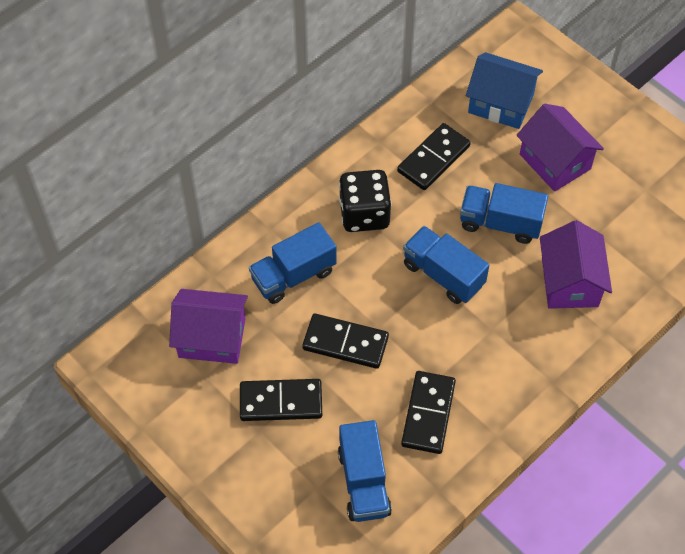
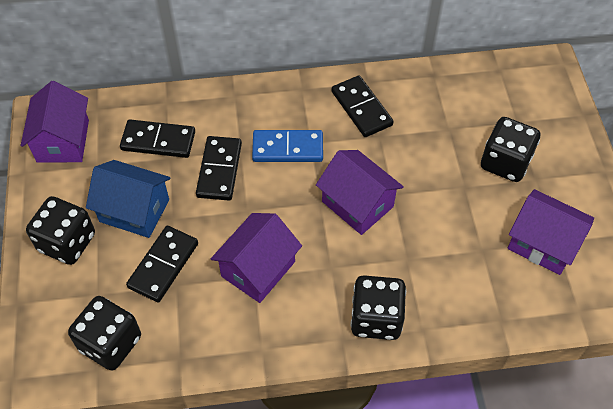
black dice: 1 -> 4
blue domino: 0 -> 1
blue truck: 4 -> 0
purple house: 3 -> 4

